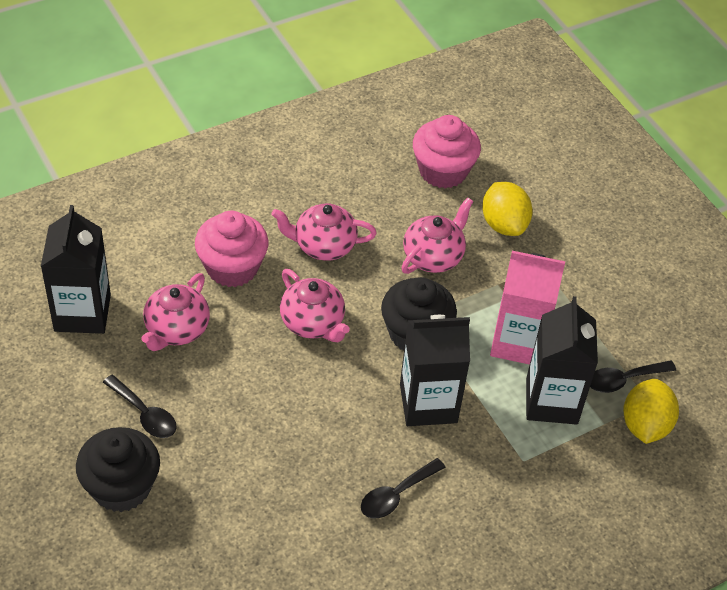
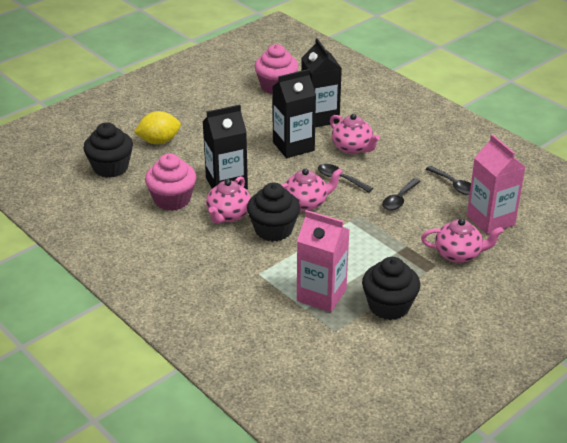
black cupcake: 2 -> 3
pink carton: 1 -> 2
yellow lemon: 2 -> 1

